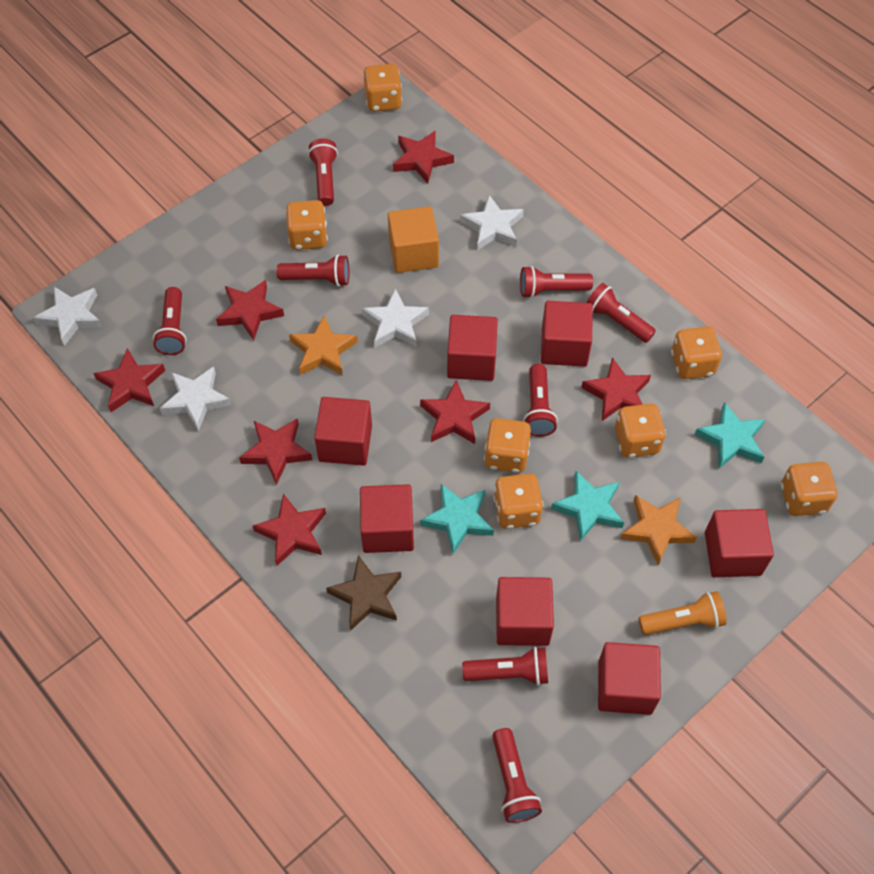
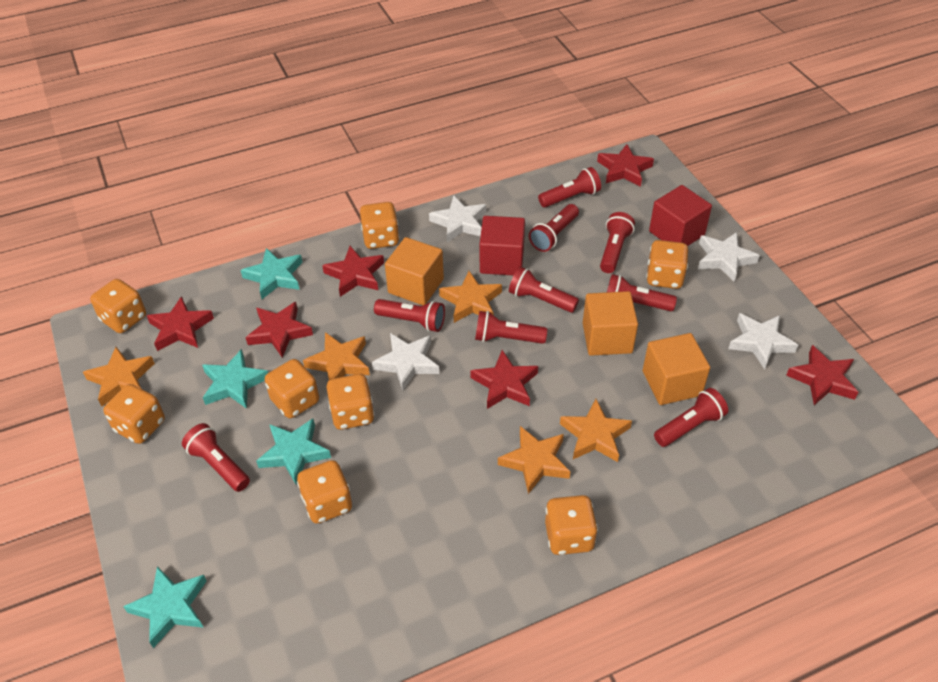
brown star: 1 -> 0
orange cube: 1 -> 3
orange dice: 7 -> 8
orange flashlight: 1 -> 0
orange star: 2 -> 5
red cube: 7 -> 2
red flashlight: 8 -> 9
red star: 7 -> 6
turquoise star: 3 -> 4

